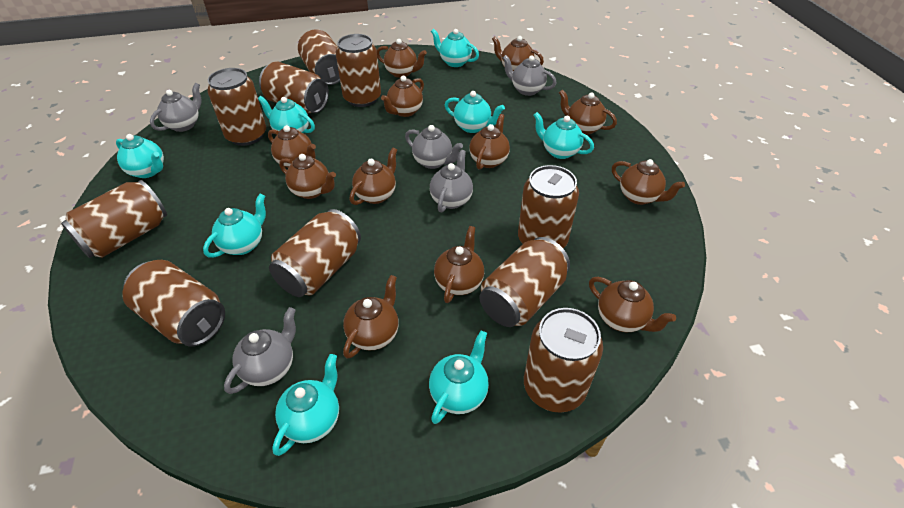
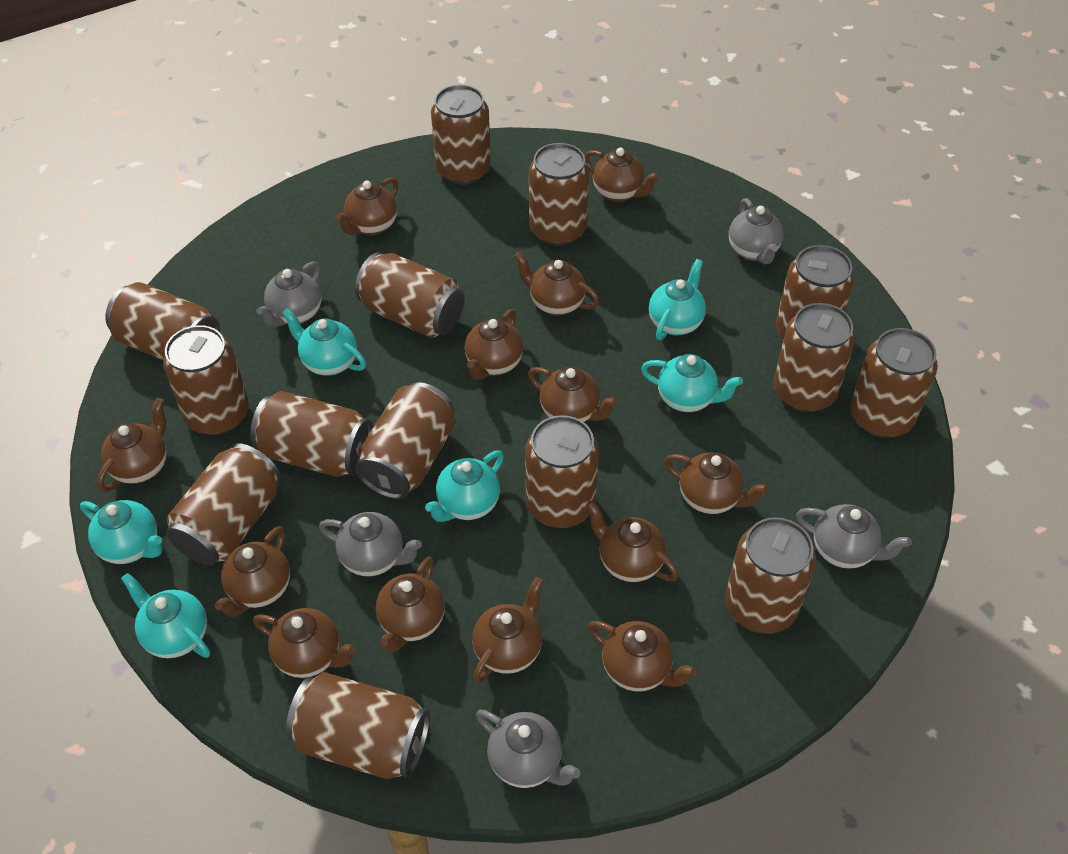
brown can: 10 -> 14
brown teapot: 12 -> 13
turquoise teapot: 8 -> 6

